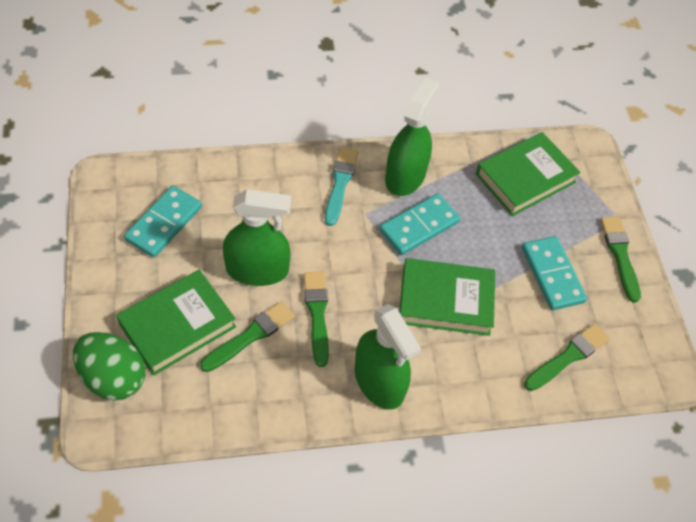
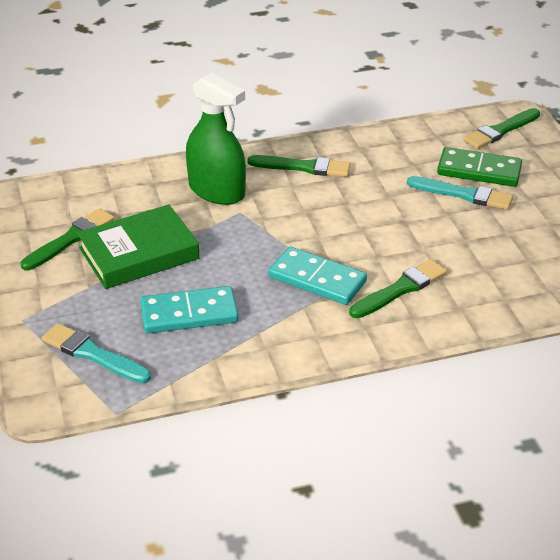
green book: 3 -> 1
green domino: 0 -> 1
green egg: 1 -> 0
green spray bottle: 3 -> 1
turquoise brush: 1 -> 2
turquoise domino: 3 -> 2

